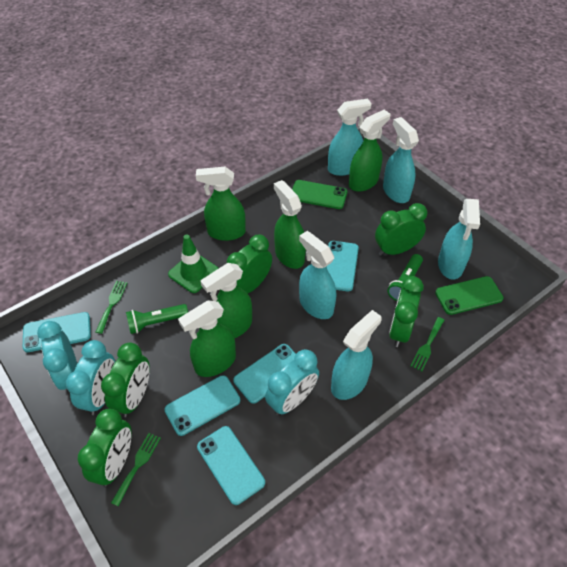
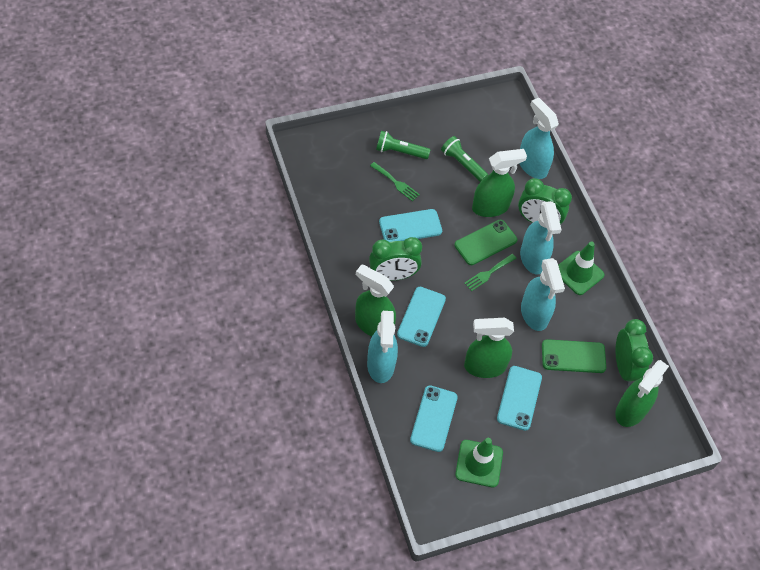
green clock: 5 -> 3
green fork: 3 -> 2
green spray bottle: 5 -> 4
green traffic cone: 1 -> 2
turquoise clock: 3 -> 0
turquoise phone: 5 -> 4
turquoise spray bottle: 5 -> 4

